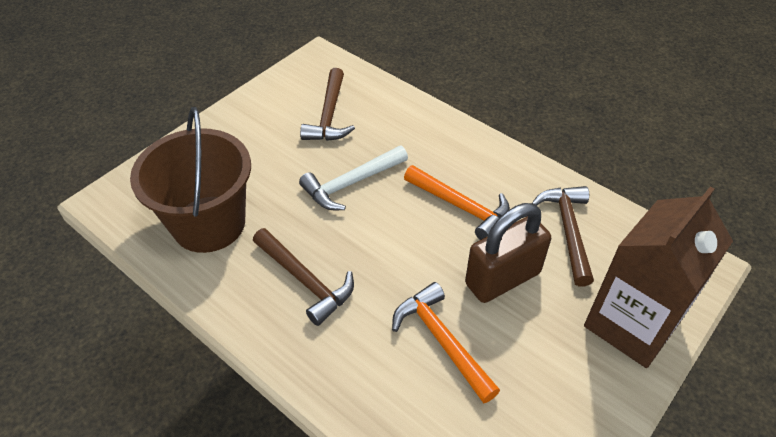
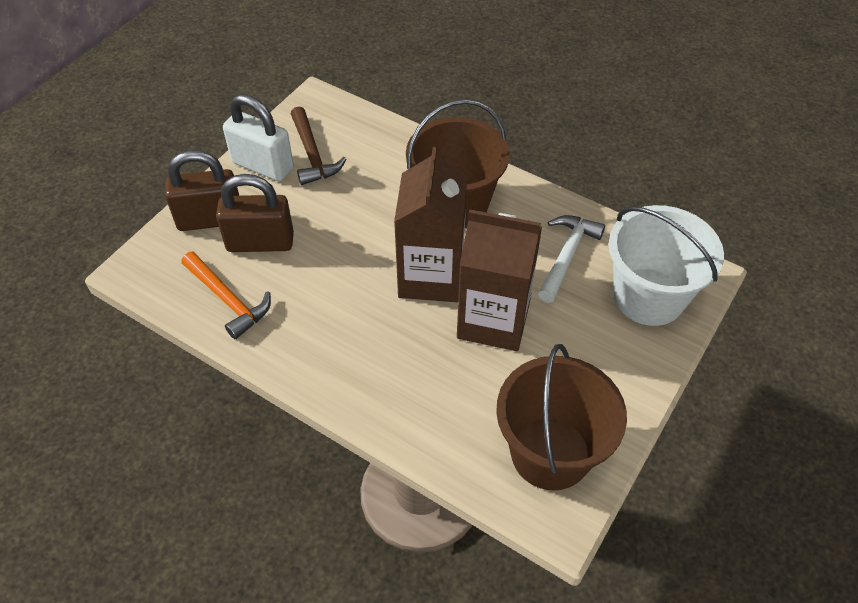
brown bucket: 1 -> 2
brown carton: 1 -> 2
brown hammer: 3 -> 1
brown padlock: 1 -> 2
orange hammer: 2 -> 1
white bucket: 0 -> 1
white padlock: 0 -> 1

